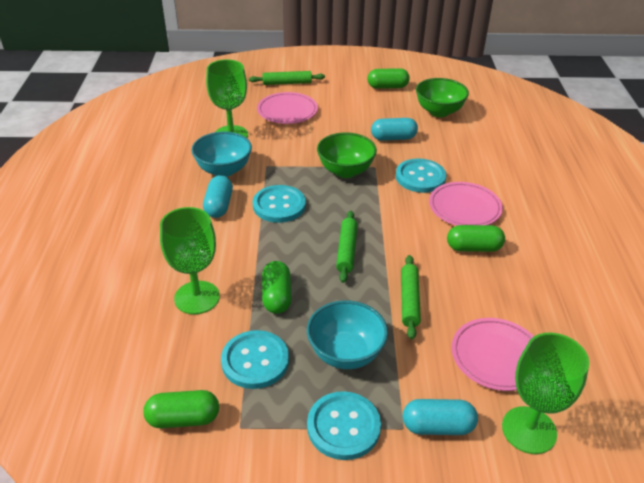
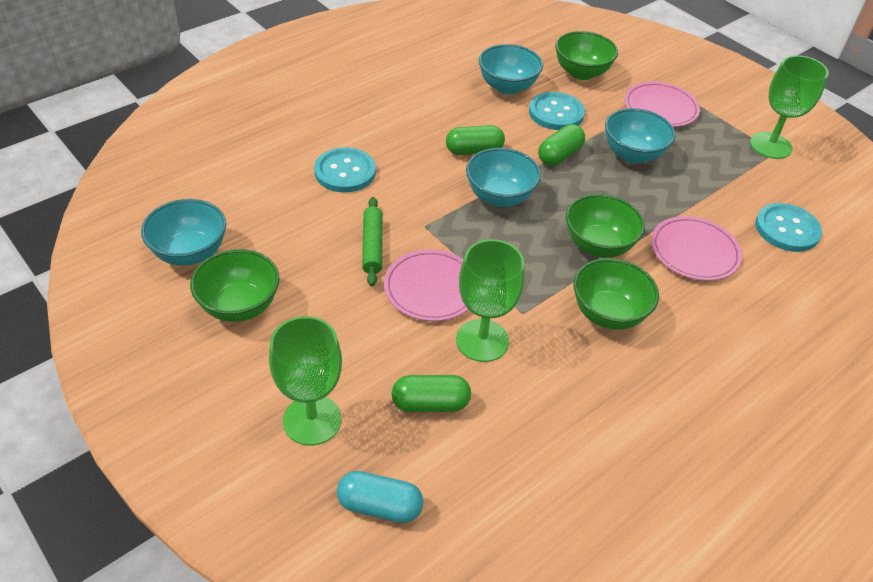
green bowl: 2 -> 4
green capsule: 4 -> 3
green rolling pin: 3 -> 1
turquoise bowl: 2 -> 4
turquoise button: 4 -> 3
turquoise capsule: 3 -> 1

